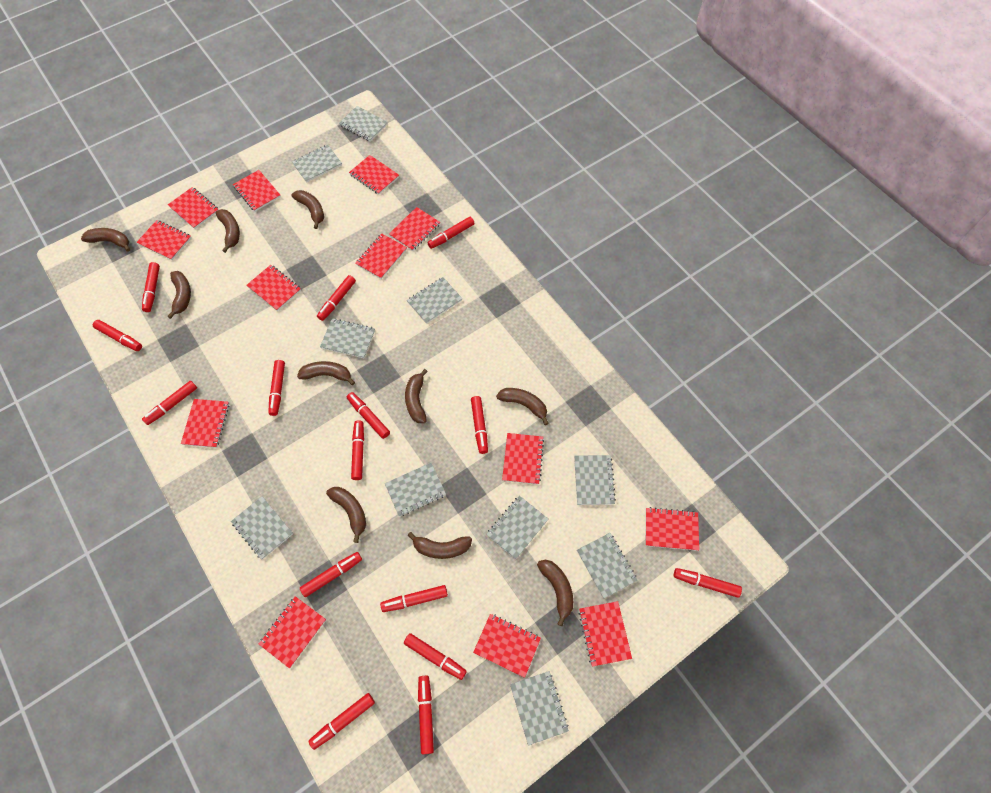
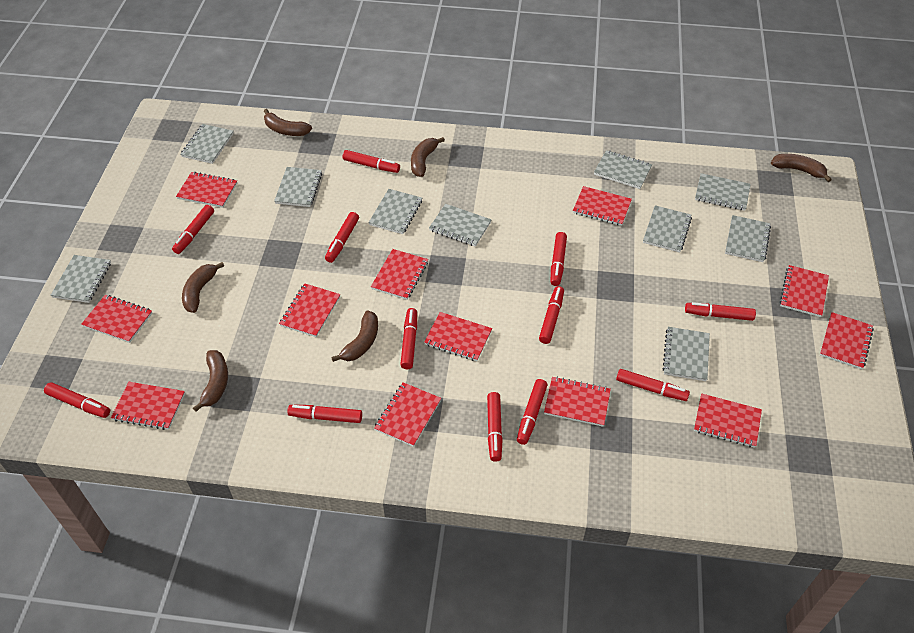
brown banana: 10 -> 6
red marker: 15 -> 12
red notebook: 13 -> 12

